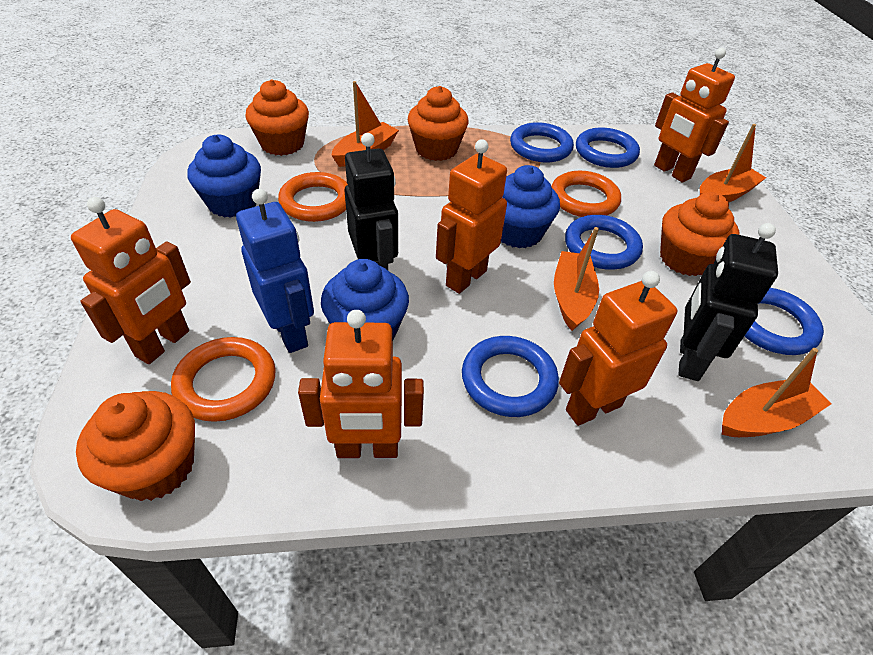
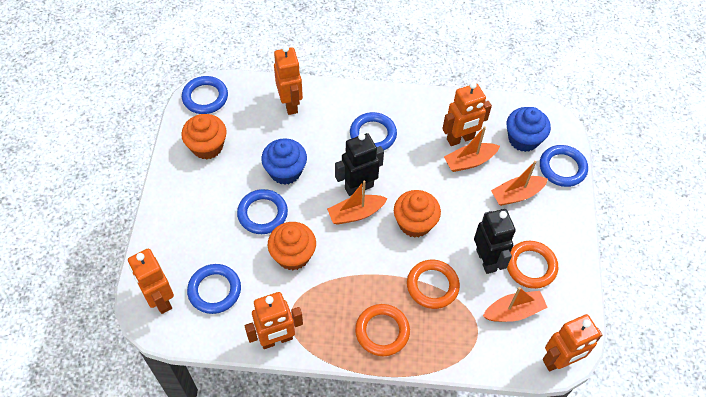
blue cupcake: 3 -> 2
blue robot: 1 -> 0
orange cupcake: 4 -> 3

